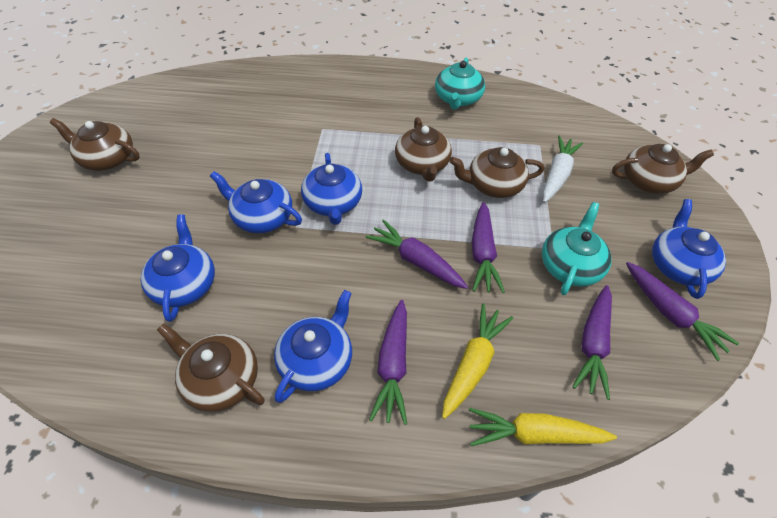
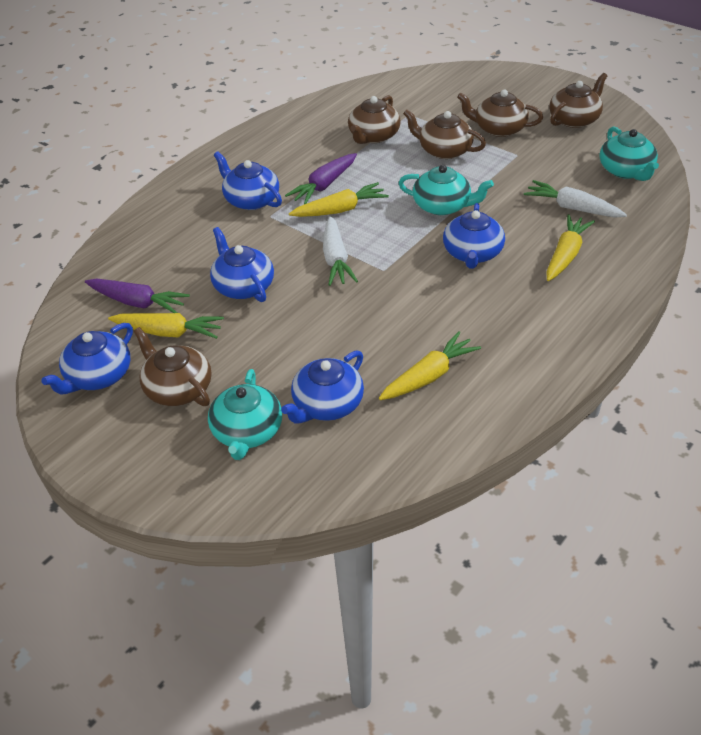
purple carrot: 5 -> 2
turquoise teapot: 2 -> 3
white carrot: 1 -> 2
yellow carrot: 2 -> 4

